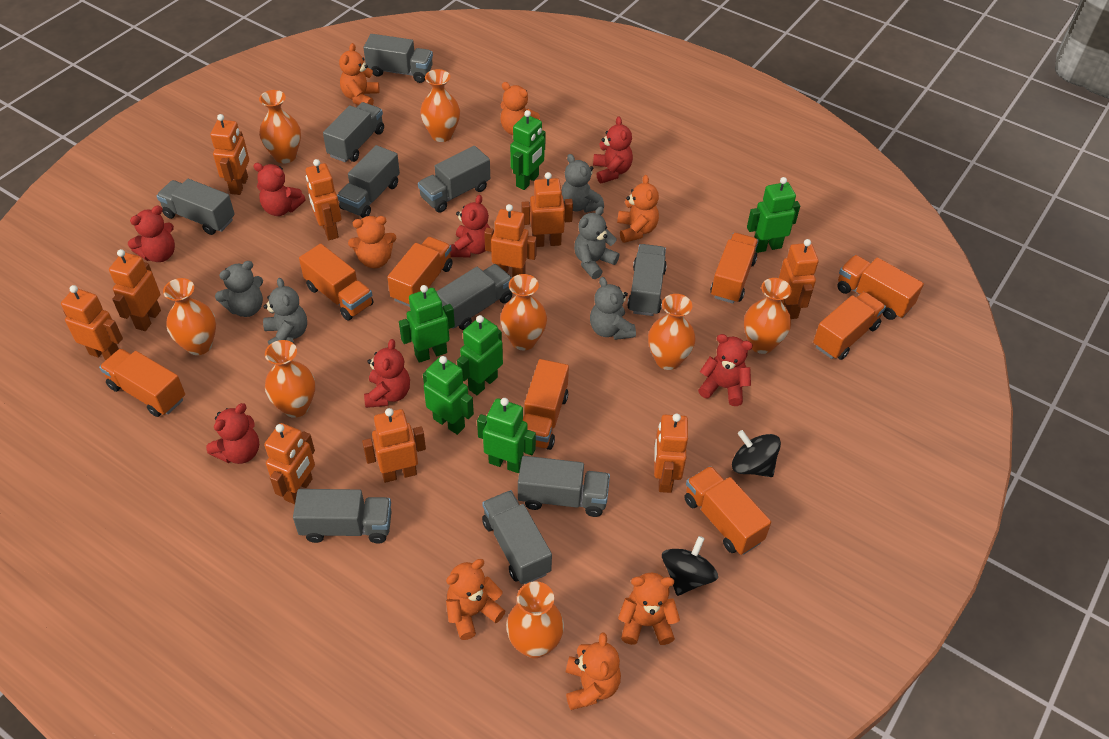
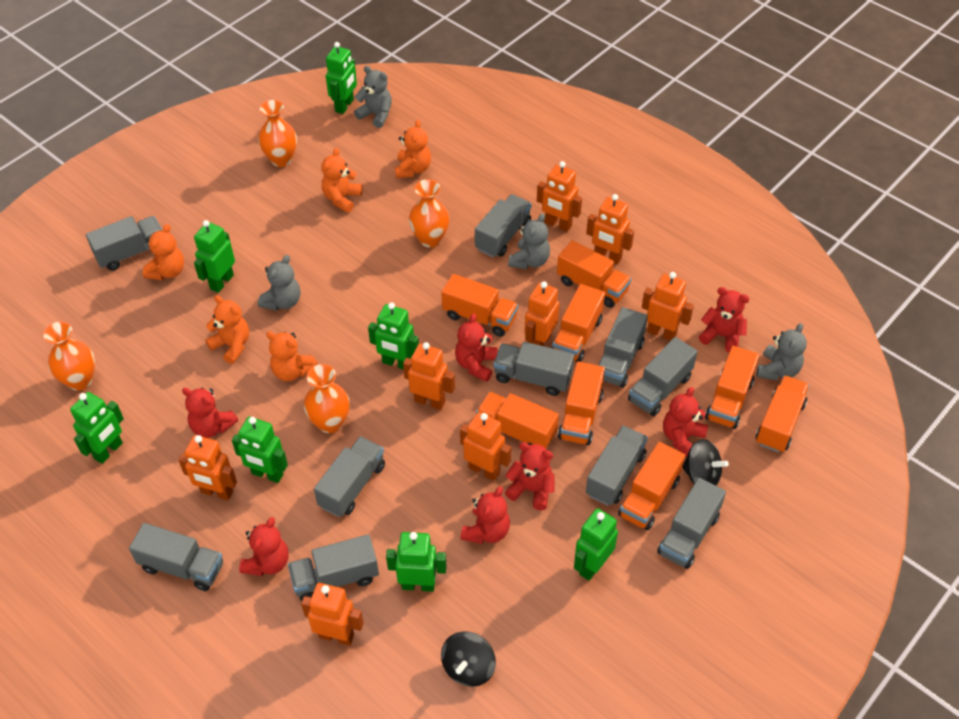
green robot: 6 -> 7
grey teddy bear: 5 -> 4
orange robot: 10 -> 8
orange teddy bear: 7 -> 5
orange vase: 8 -> 4

